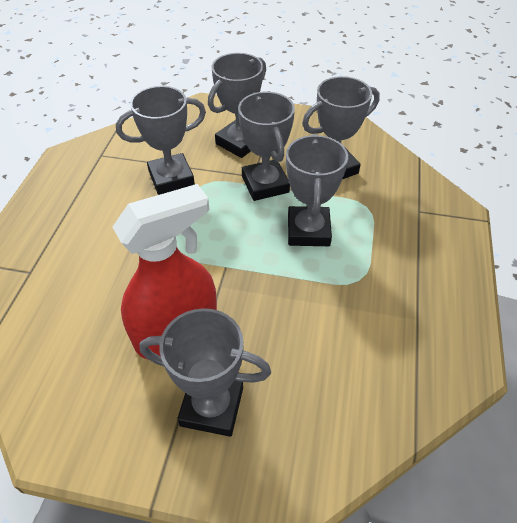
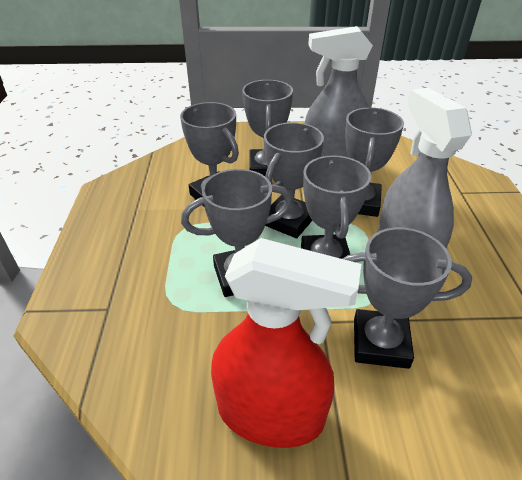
grey spray bottle: 0 -> 2
grey trophy: 6 -> 7

